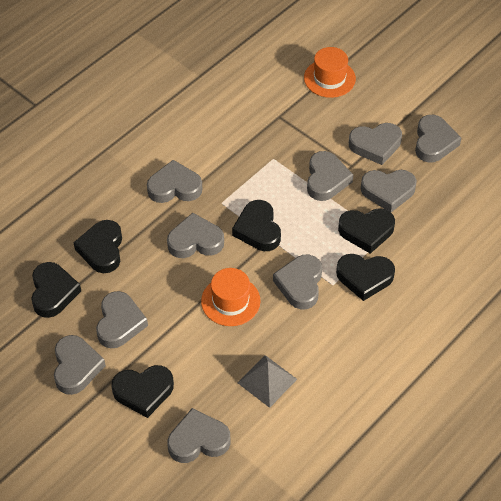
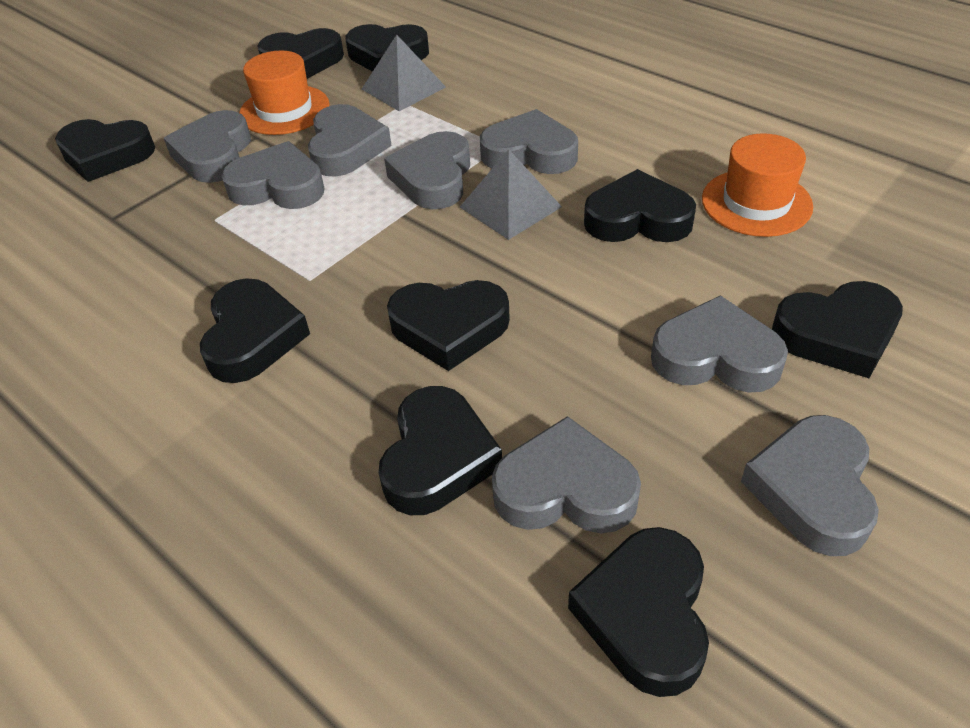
black heart: 6 -> 9
grey heart: 10 -> 8
grey pyramid: 1 -> 2

